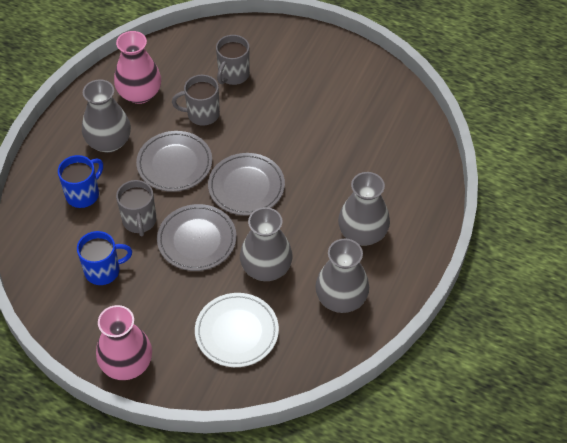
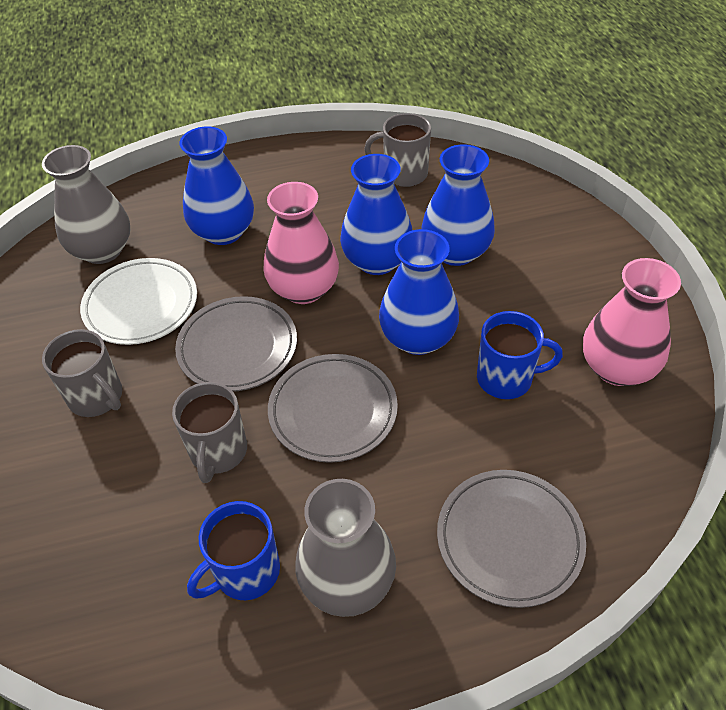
blue vase: 0 -> 4
grey vase: 4 -> 2

